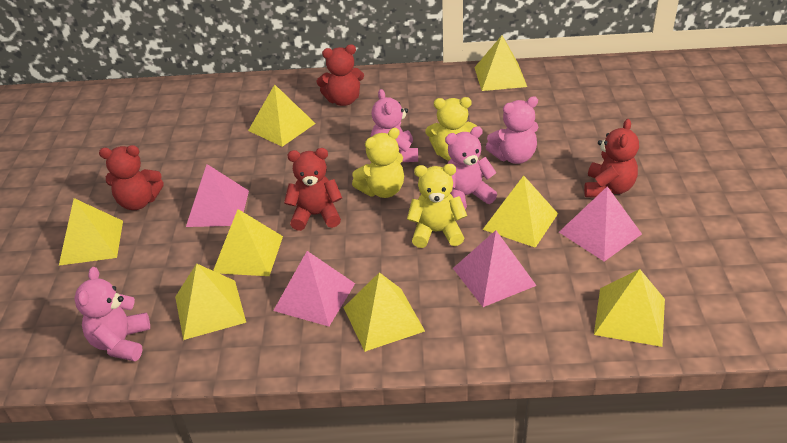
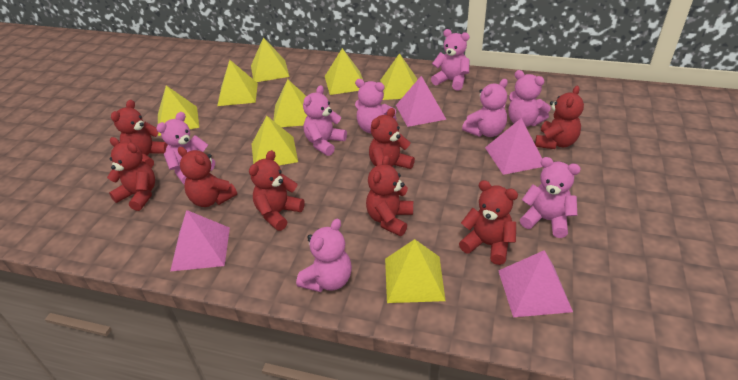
pink teddy bear: 4 -> 8
red teddy bear: 4 -> 8
yellow teddy bear: 3 -> 0

